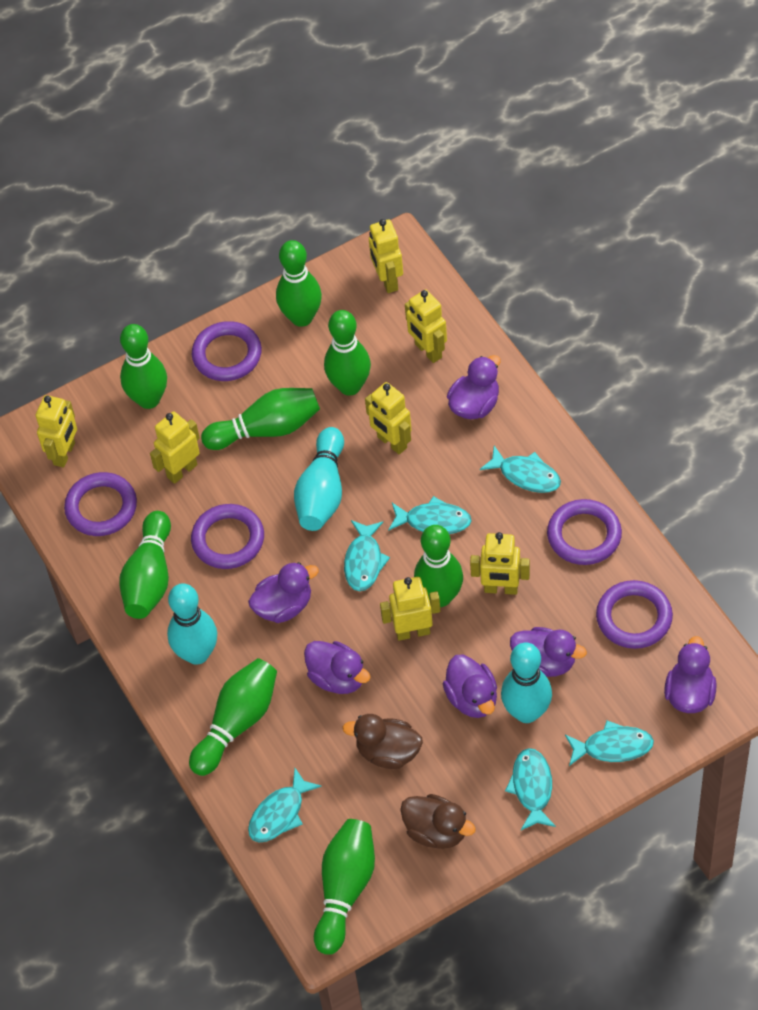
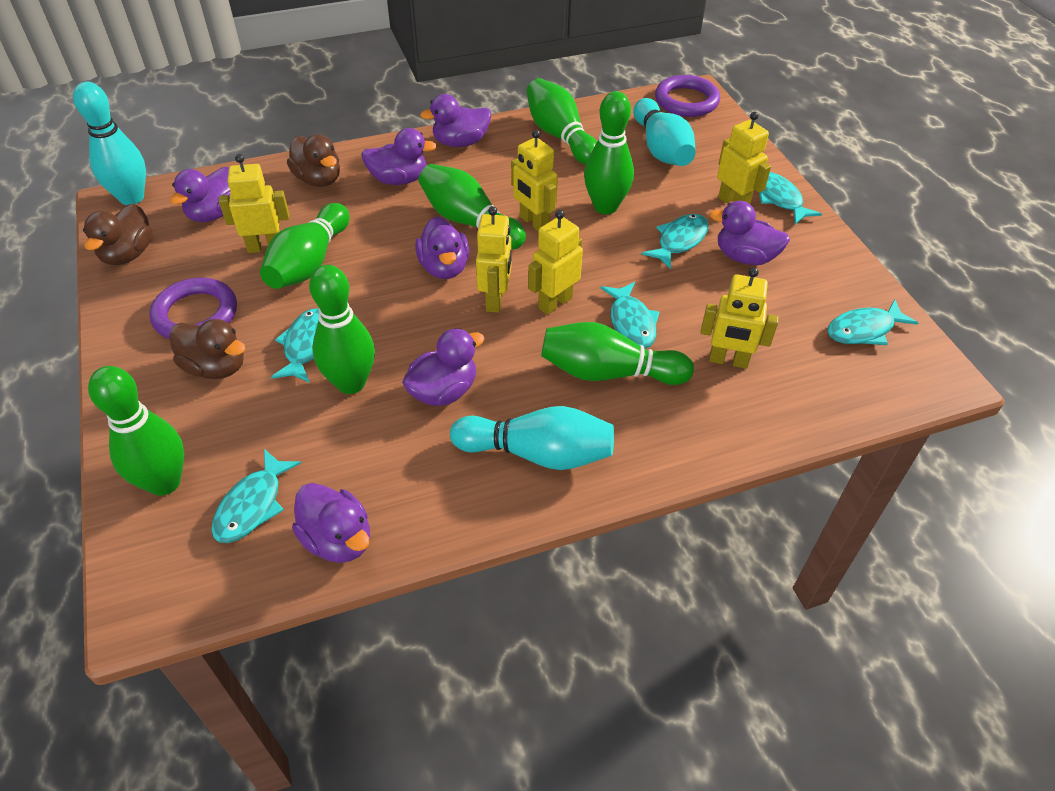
brown duck: 2 -> 3
green bowling pin: 8 -> 7
purple duck: 6 -> 7
purple ring: 5 -> 2
yellow robot: 7 -> 6

